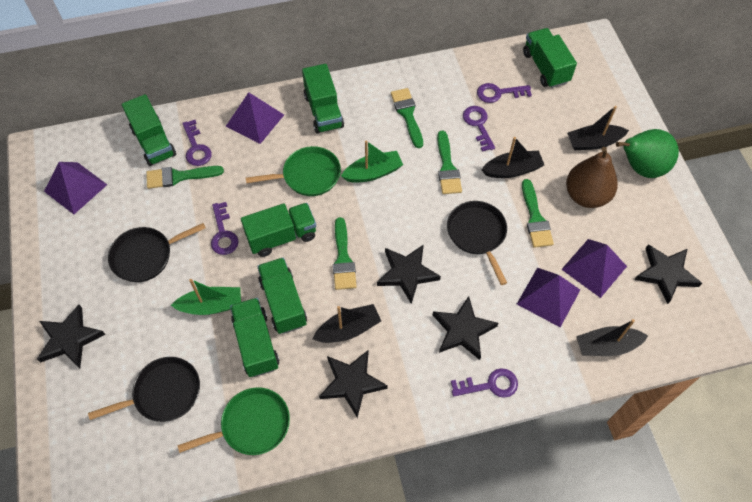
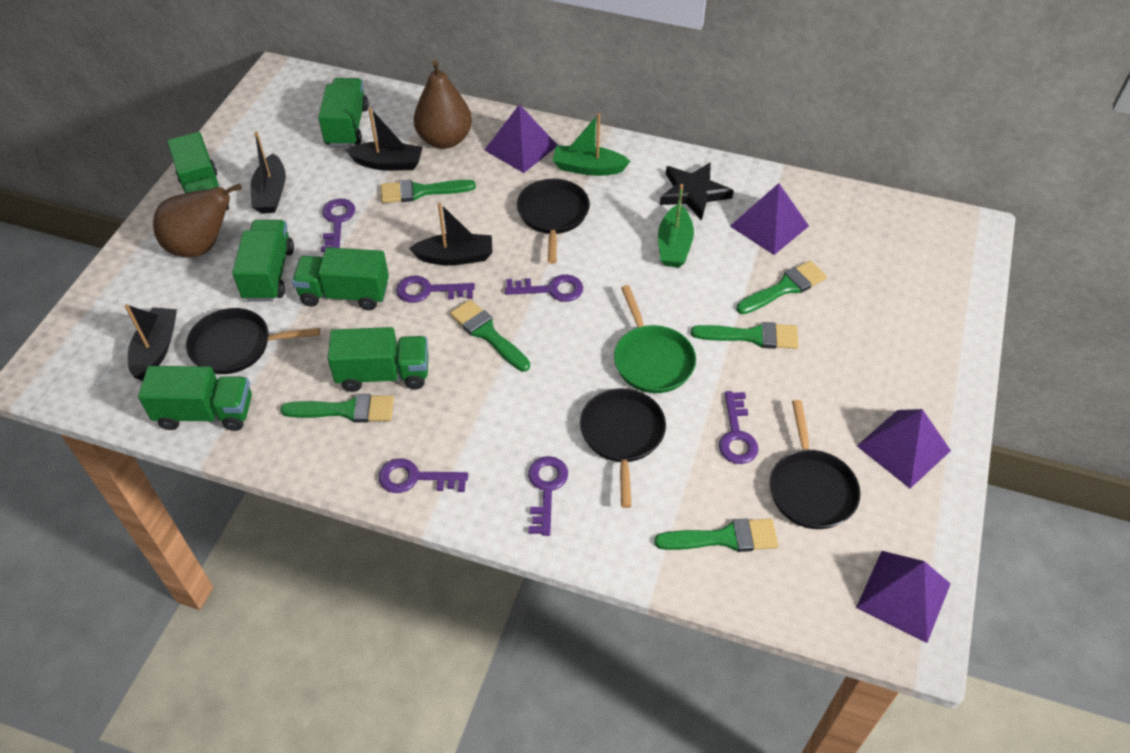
black pan: 3 -> 4
black star: 5 -> 1
brown pear: 1 -> 2
green brush: 5 -> 6
green pan: 2 -> 1
green pear: 1 -> 0
purple key: 5 -> 6

